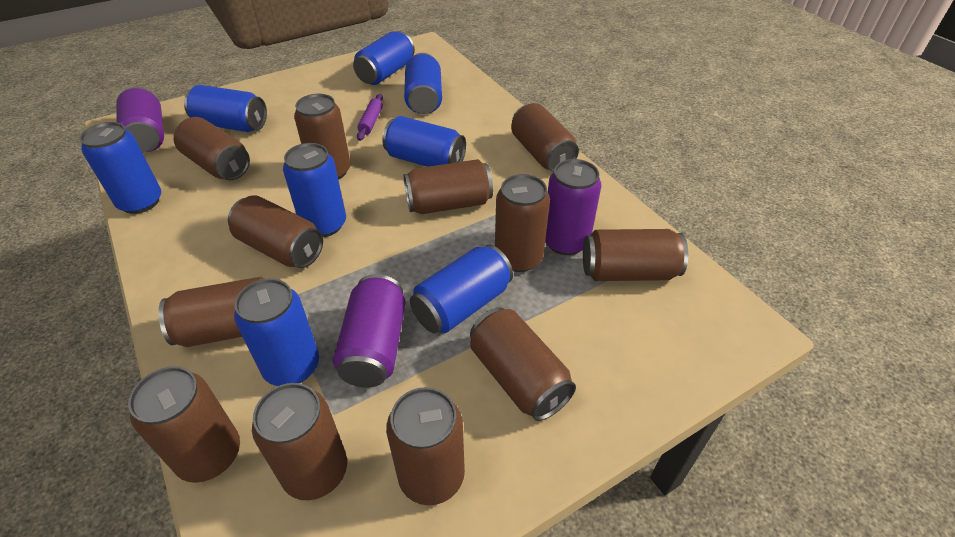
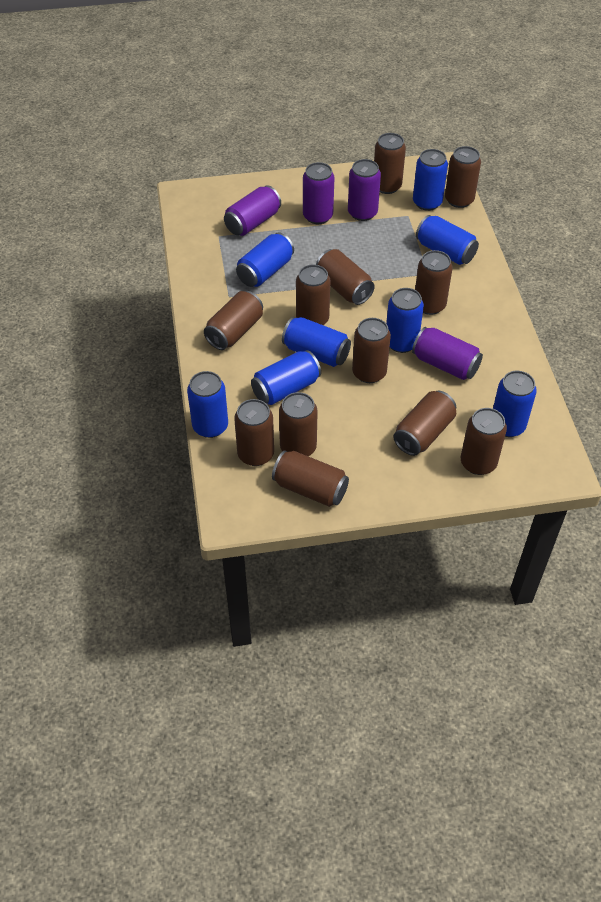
purple can: 3 -> 4
purple rolling pin: 1 -> 0

